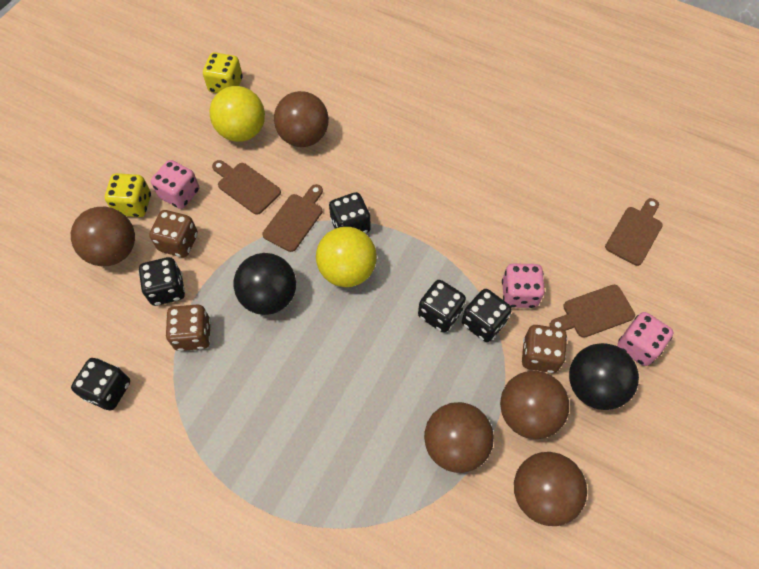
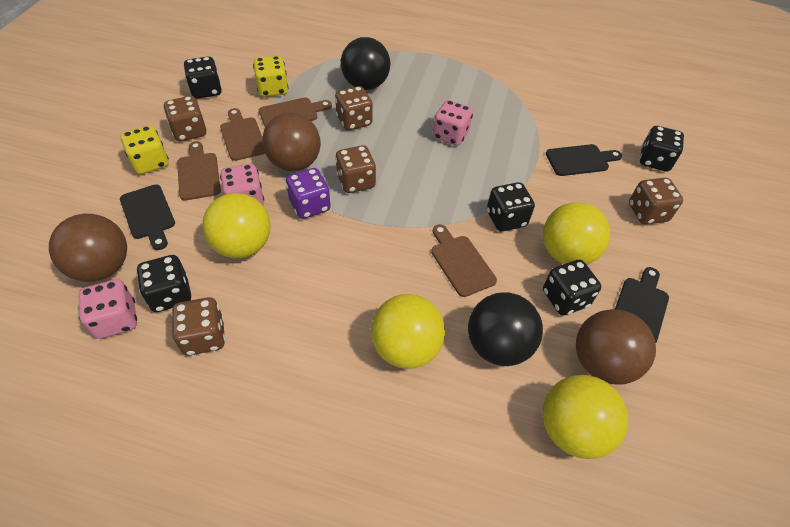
black cutting board: 0 -> 3
brown ball: 5 -> 3
brown dice: 3 -> 5
purple dice: 0 -> 1
yellow ball: 2 -> 4

